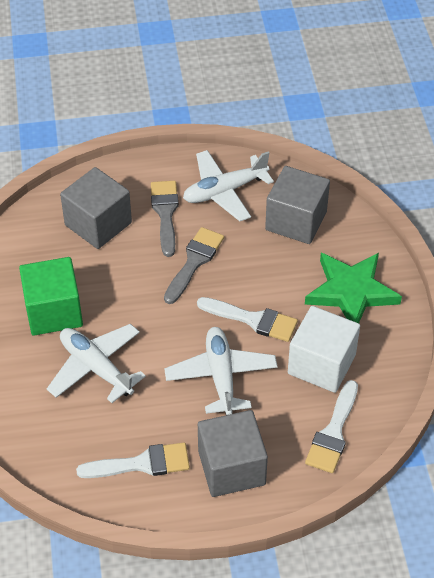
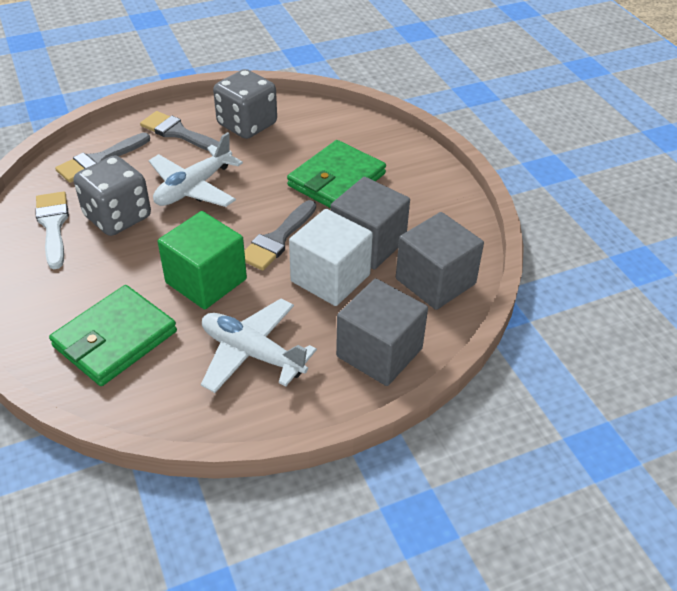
green star: 1 -> 0
green wallet: 0 -> 2
grey brush: 2 -> 3
grey dice: 0 -> 2
white brush: 3 -> 1
white plane: 3 -> 2

